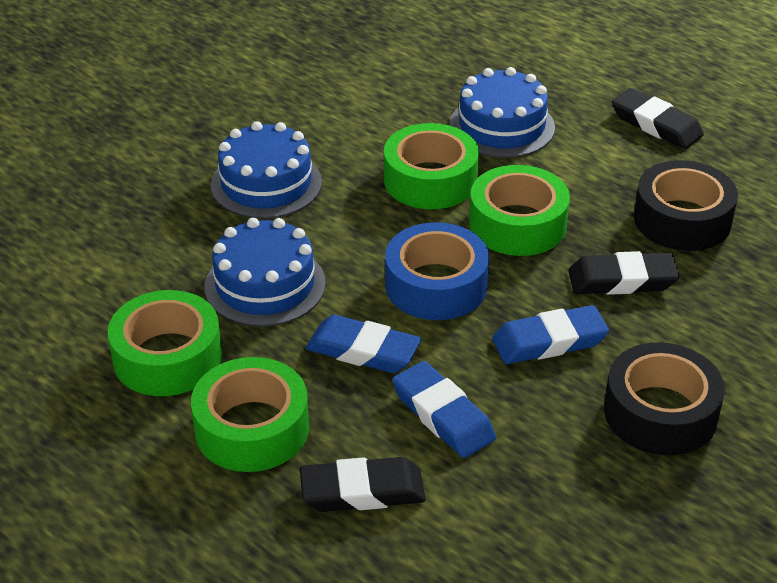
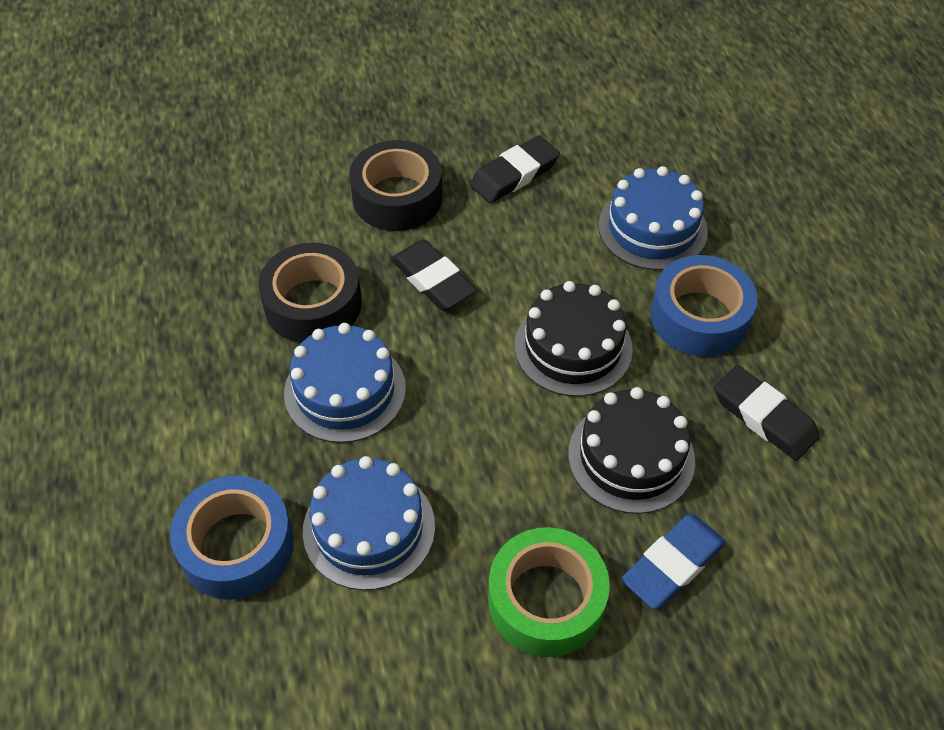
black cake: 0 -> 2
blue eraser: 3 -> 1
blue tape: 1 -> 2
green tape: 4 -> 1

